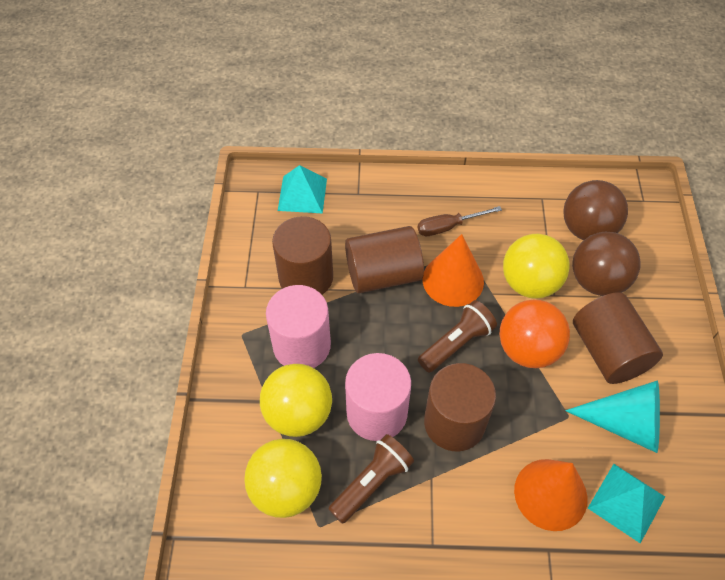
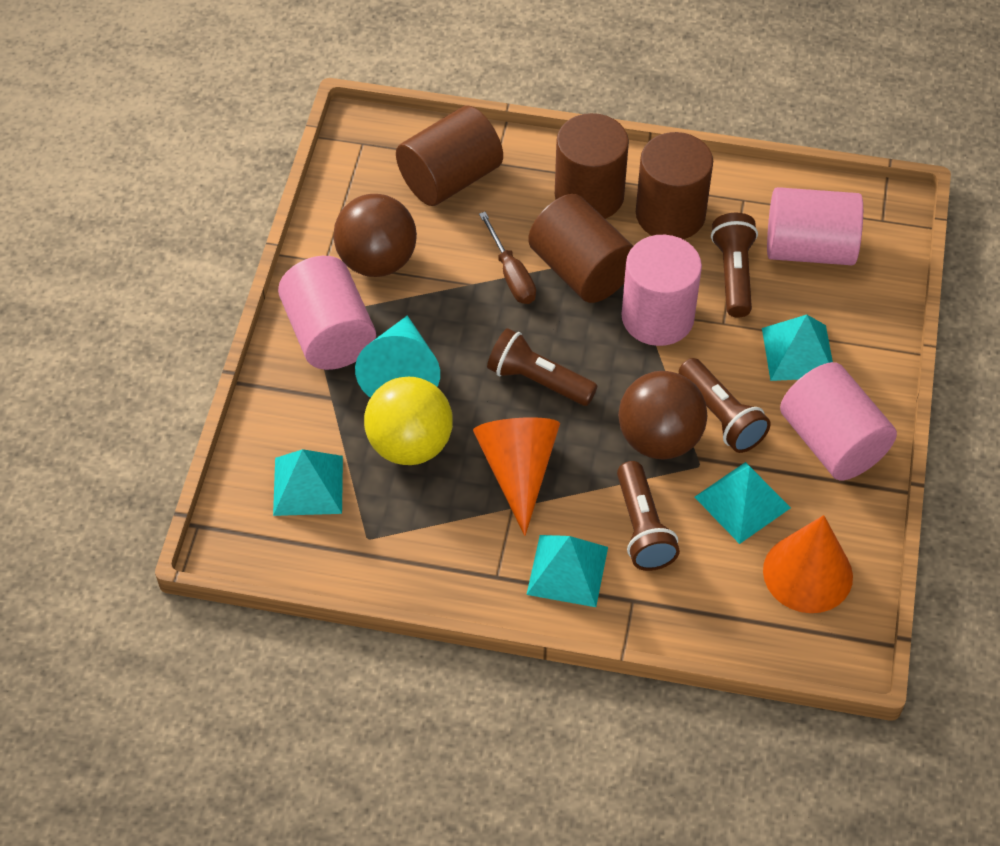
brown flashlight: 2 -> 4
orange ball: 1 -> 0
pink cylinder: 2 -> 4
turquoise pyramid: 2 -> 4
yellow ball: 3 -> 1

